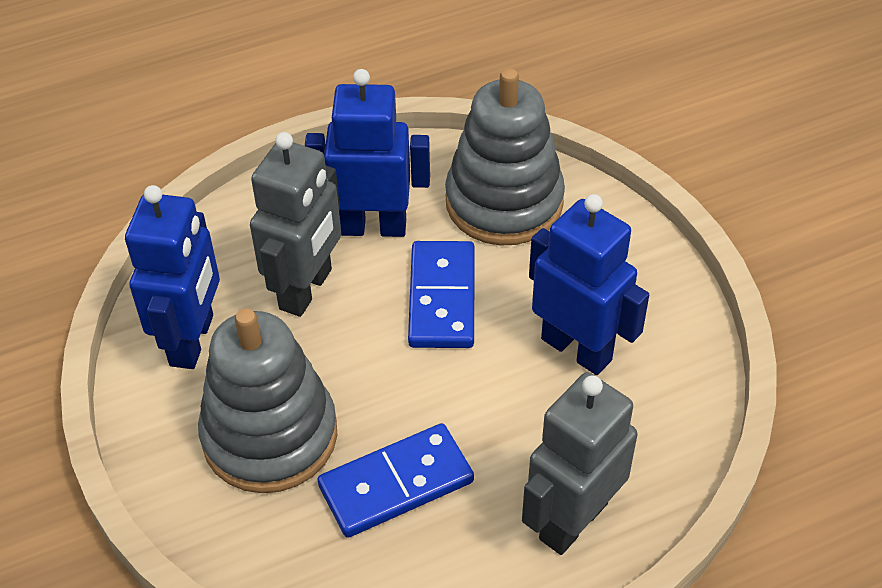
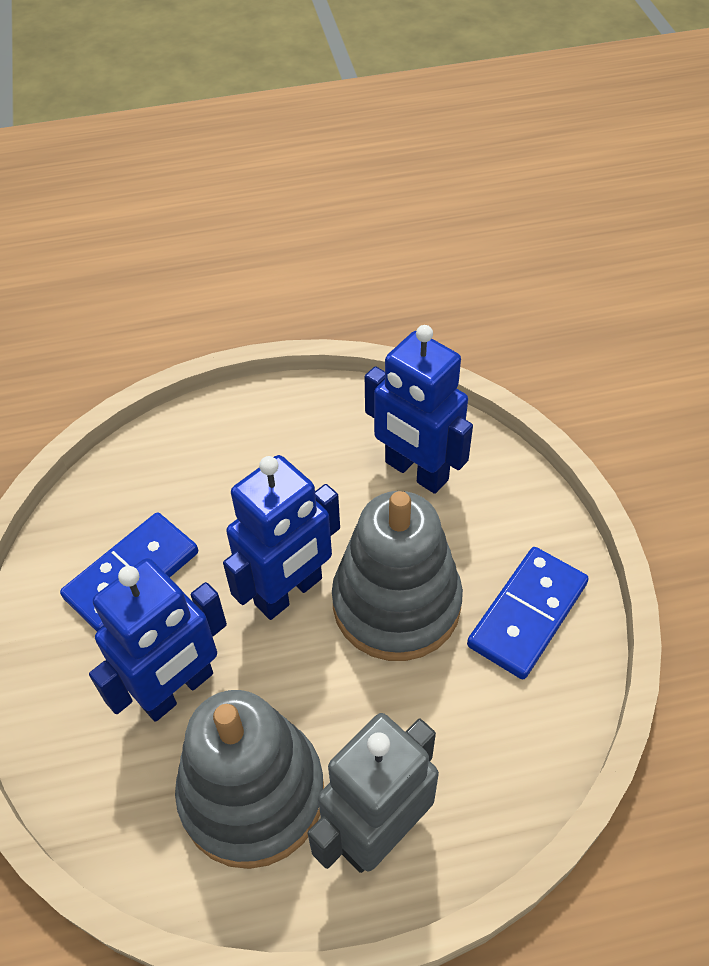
grey robot: 2 -> 1

